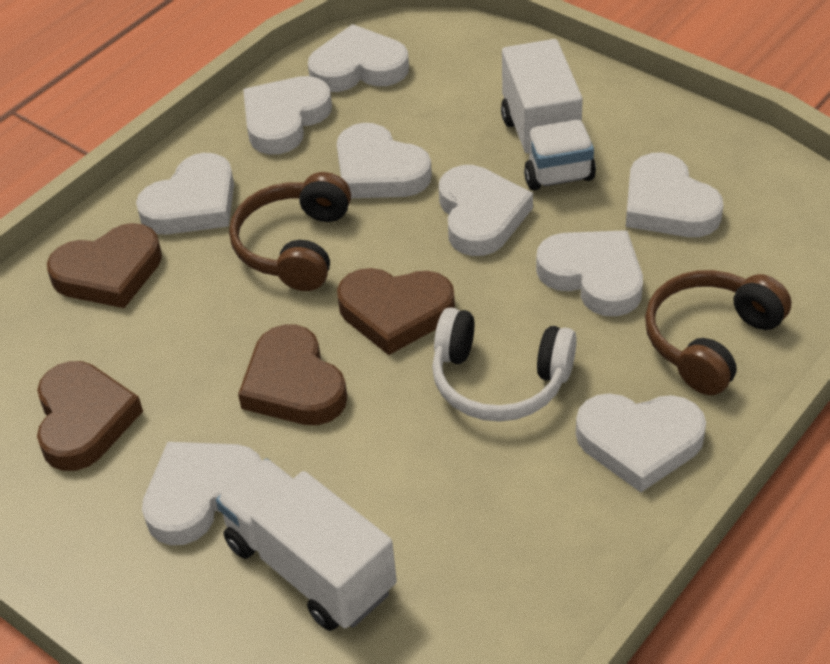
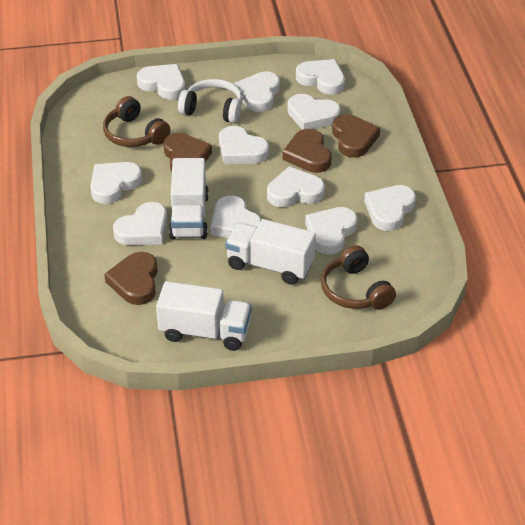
white heart: 9 -> 11
white truck: 2 -> 3

